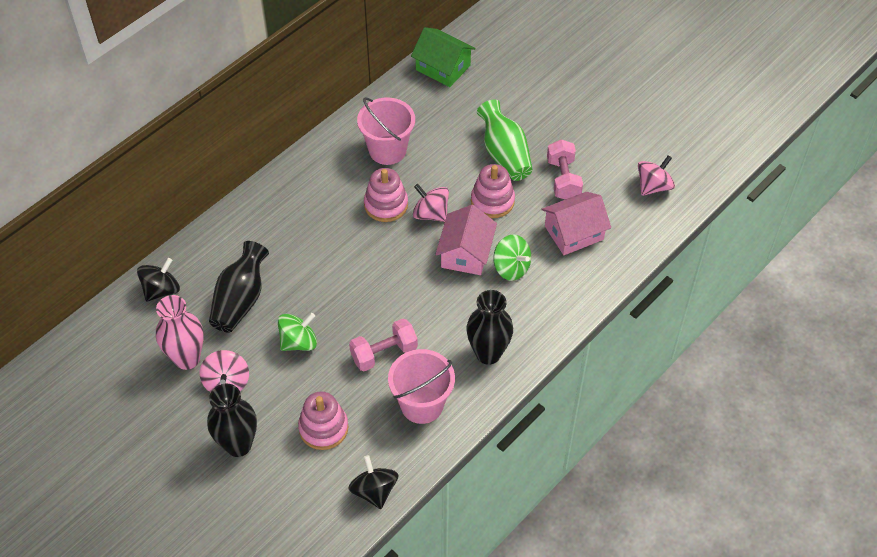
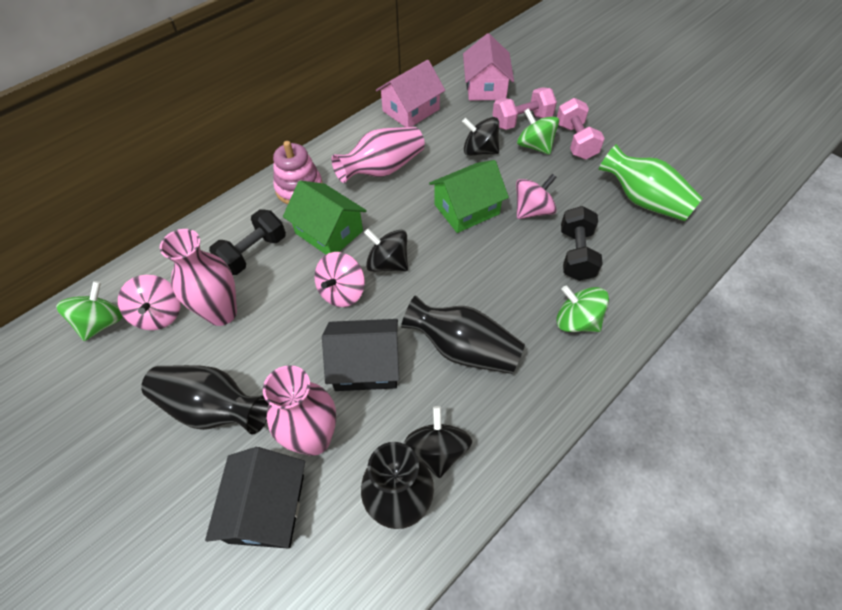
black dumbbell: 0 -> 2
black house: 0 -> 2
black spinning top: 2 -> 3
green house: 1 -> 2
green spinning top: 2 -> 3
pink bucket: 2 -> 0
pink stacking toy: 3 -> 1
pink vase: 1 -> 3

